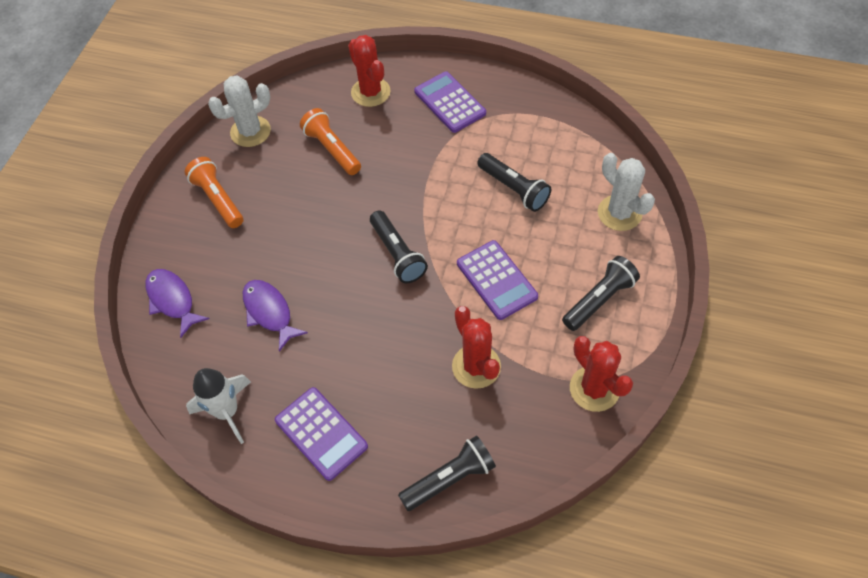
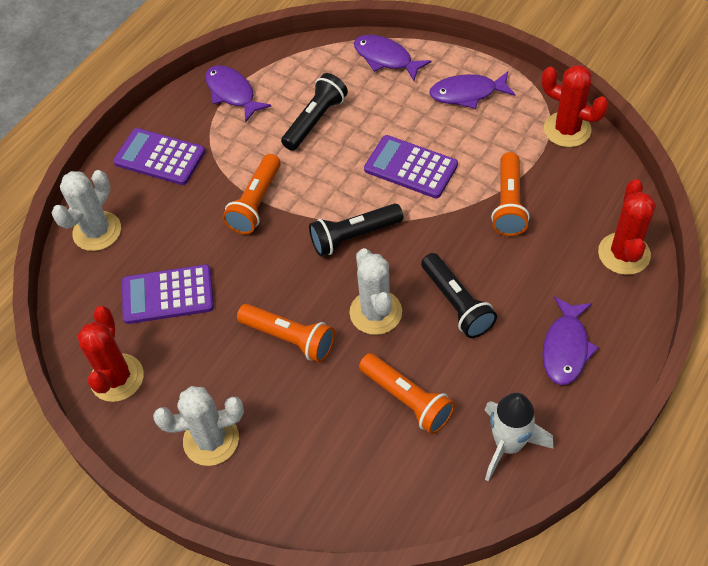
black flashlight: 4 -> 3
orange flashlight: 2 -> 4
purple fish: 2 -> 4
white cactus: 2 -> 3

